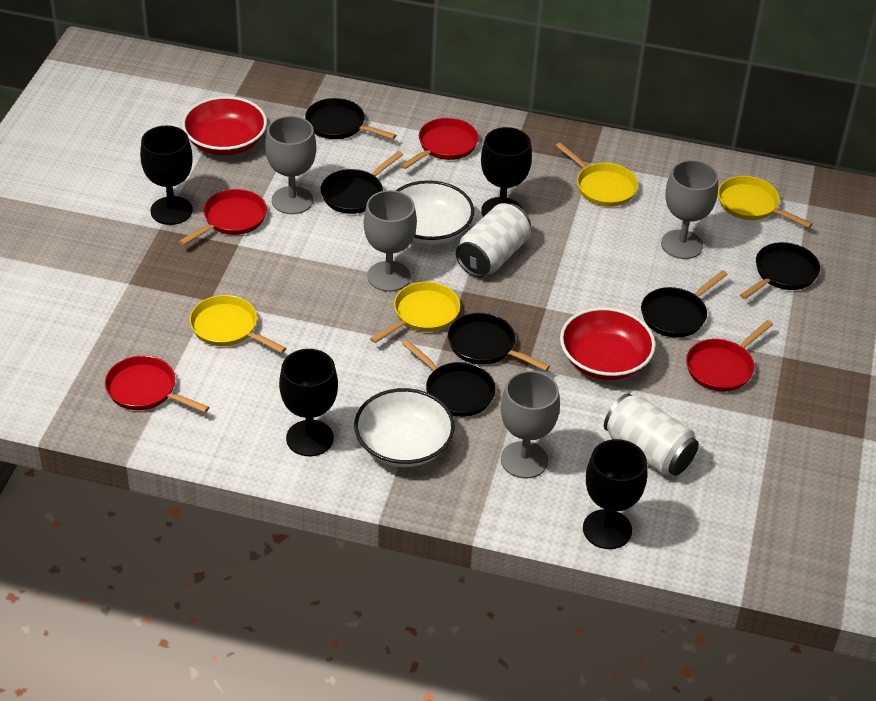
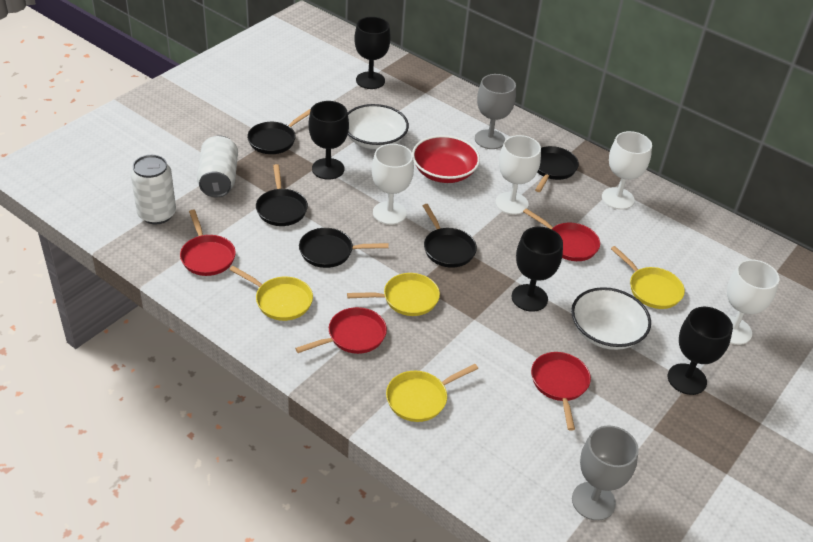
black pan: 6 -> 5
grey goblet: 4 -> 2
red bowl: 2 -> 1
white goblet: 0 -> 4

